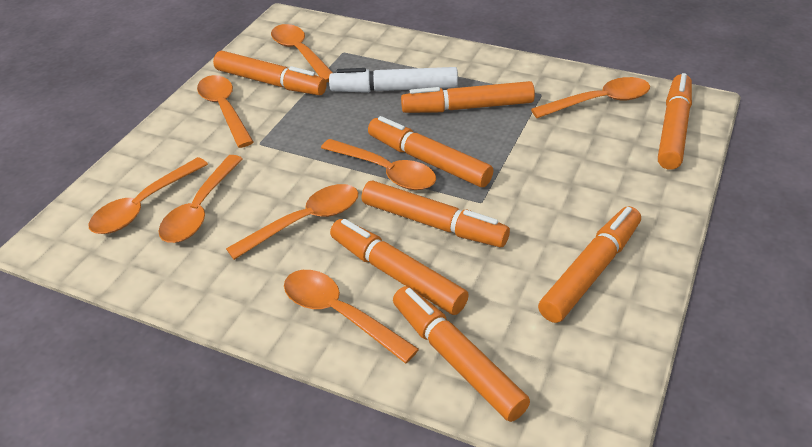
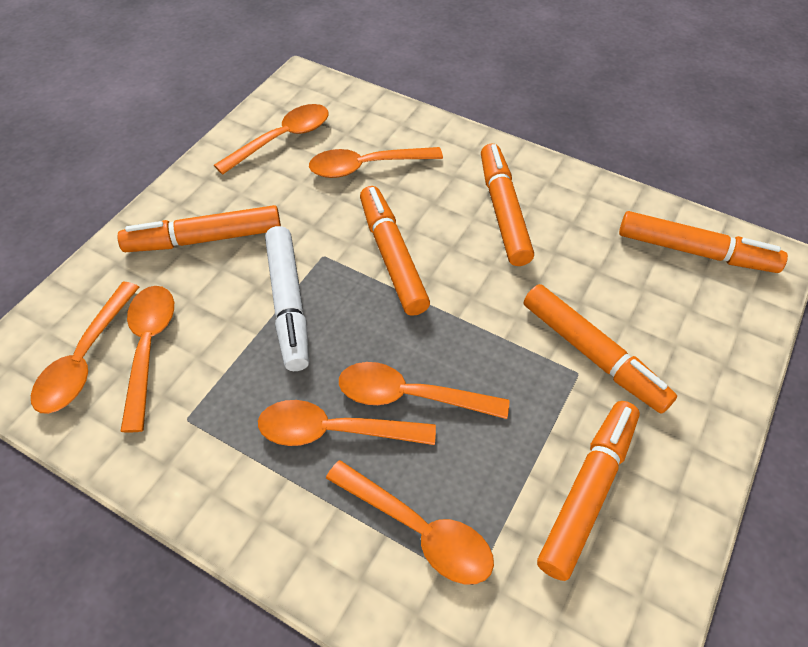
orange marker: 8 -> 6
orange spoon: 8 -> 7

